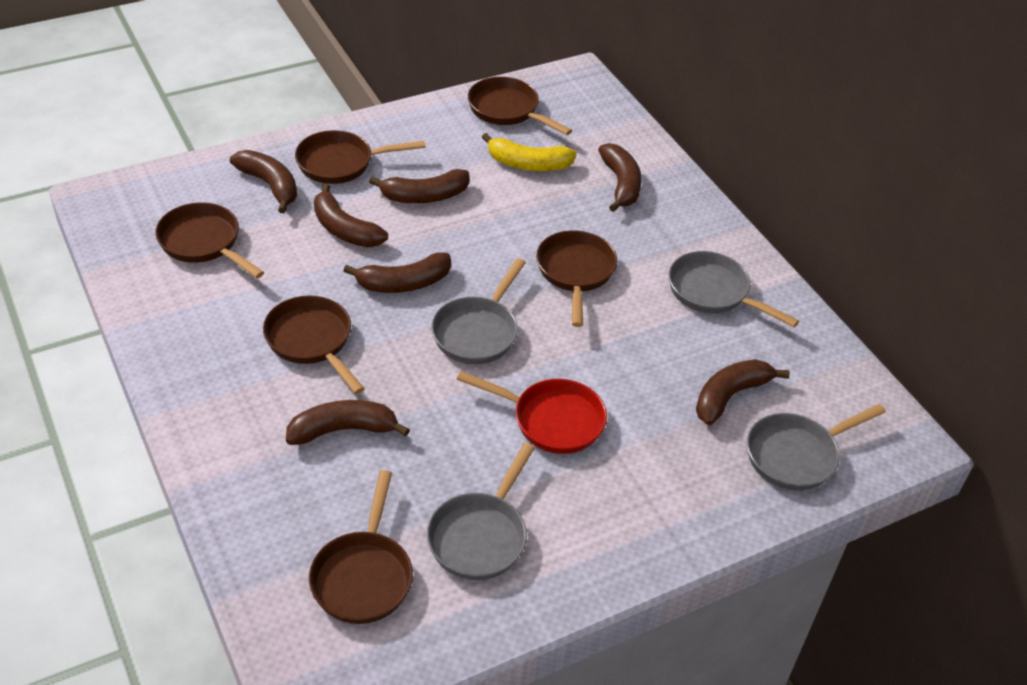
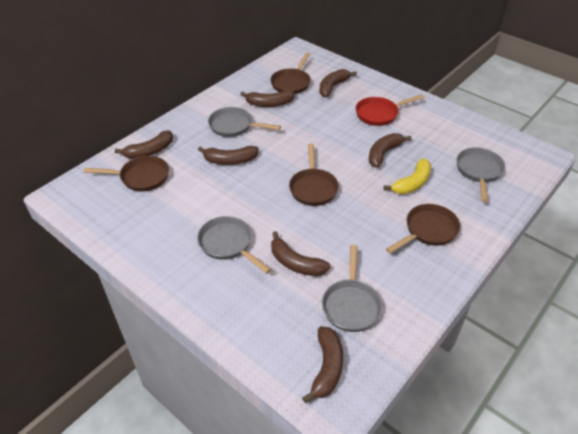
brown pan: 6 -> 4

